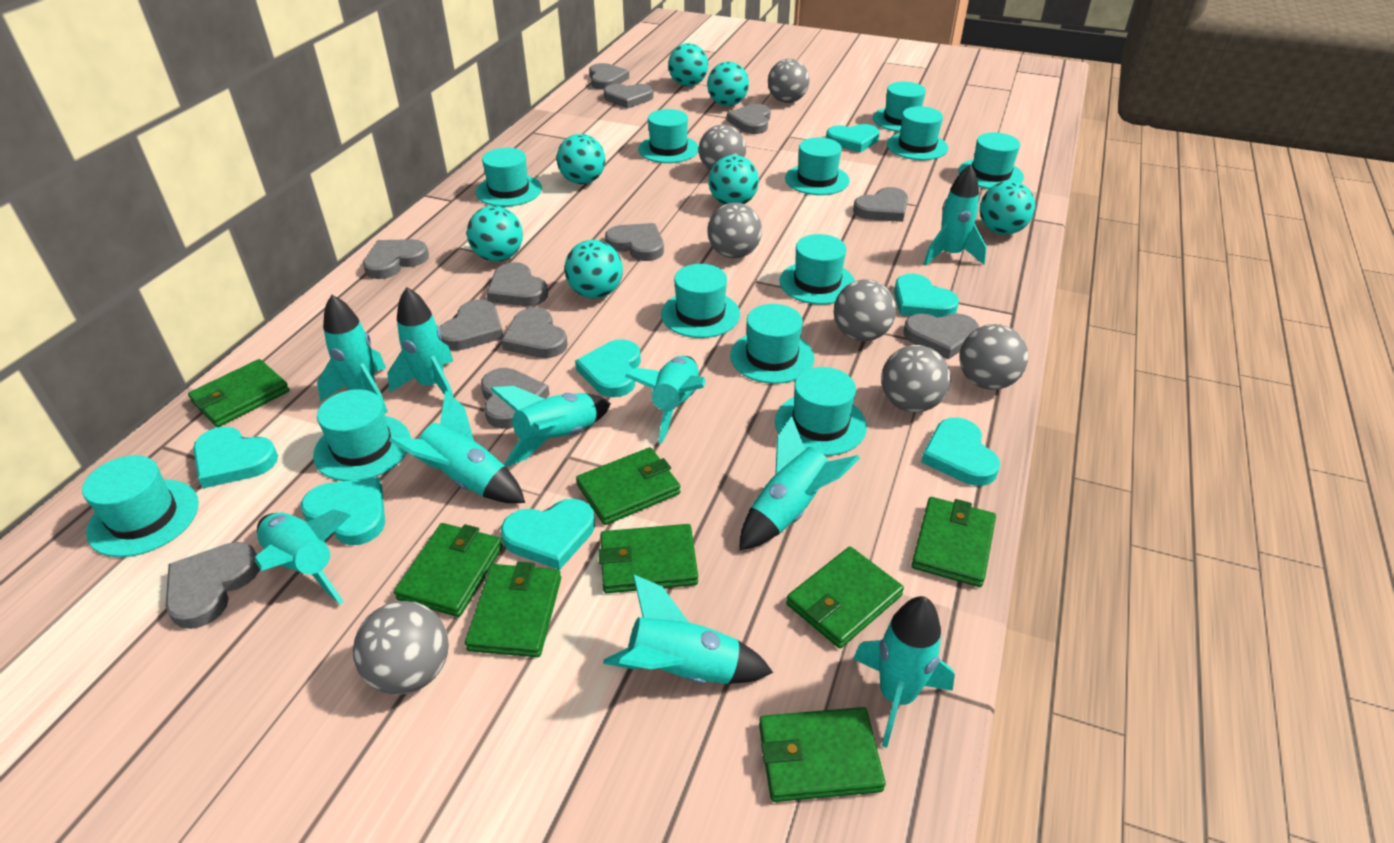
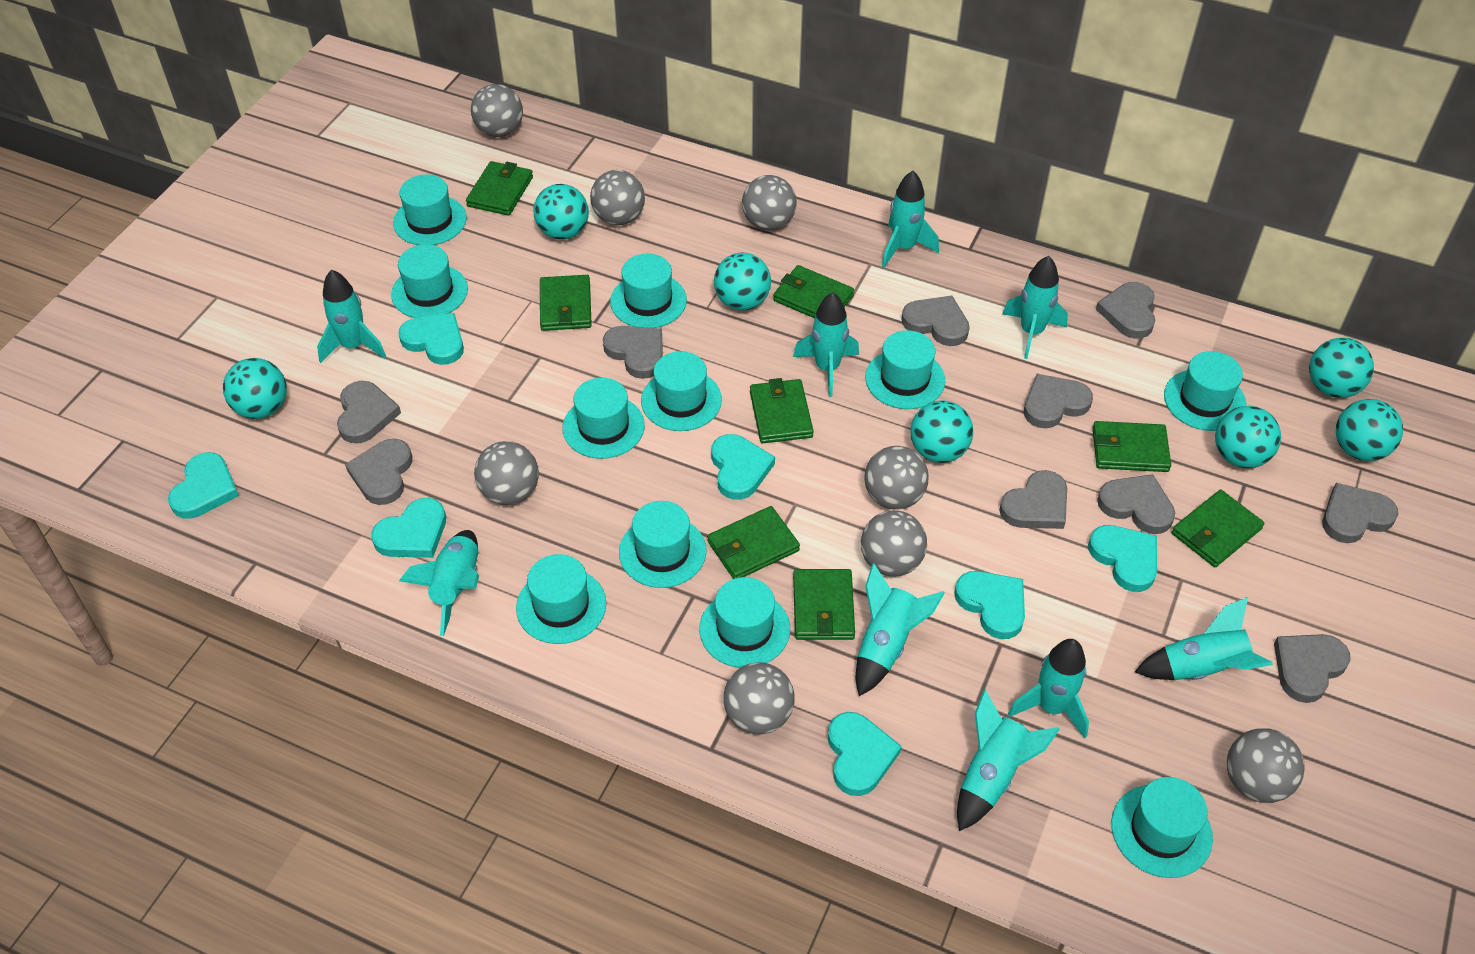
grey ball: 7 -> 8
grey heart: 12 -> 10
turquoise hat: 12 -> 11
turquoise rocket: 10 -> 9

